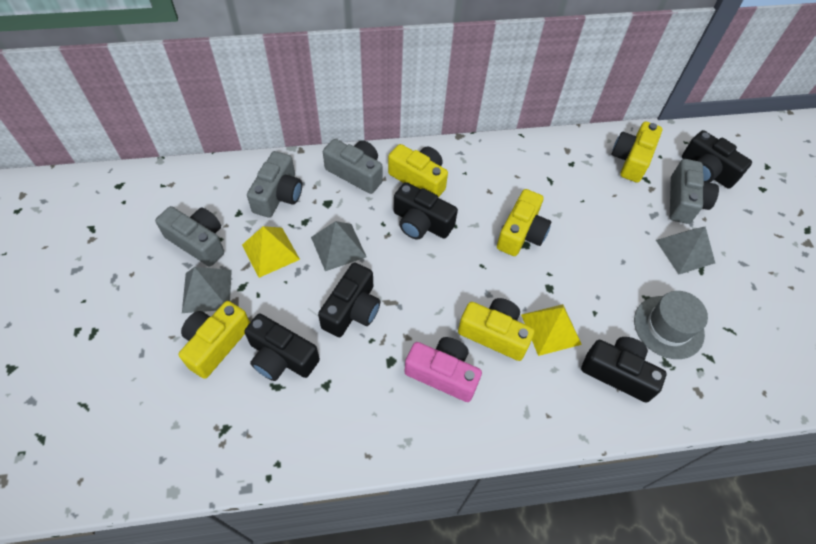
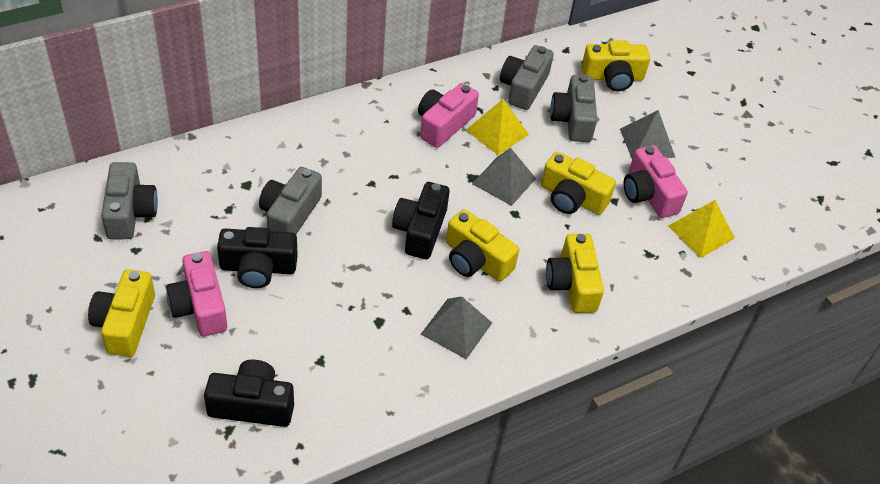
black camera: 5 -> 3
grey hat: 1 -> 0
pink camera: 1 -> 3

